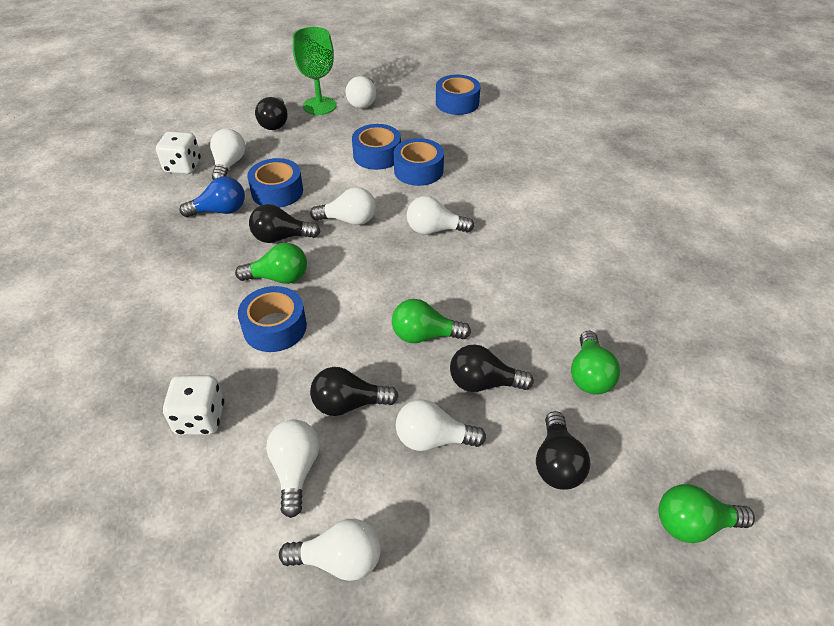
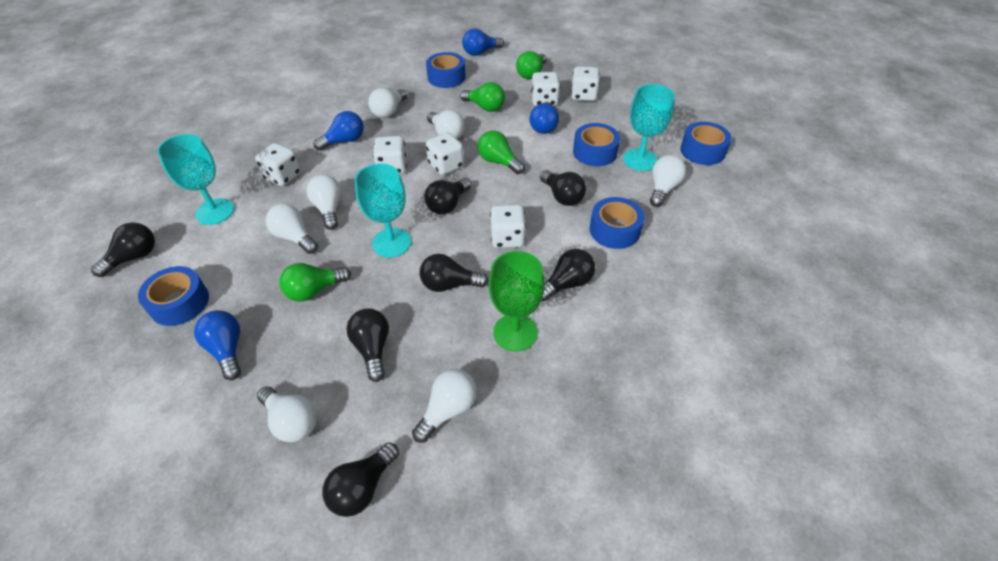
black light bulb: 5 -> 7
blue light bulb: 1 -> 4
turquoise goblet: 0 -> 3
white dice: 2 -> 6

